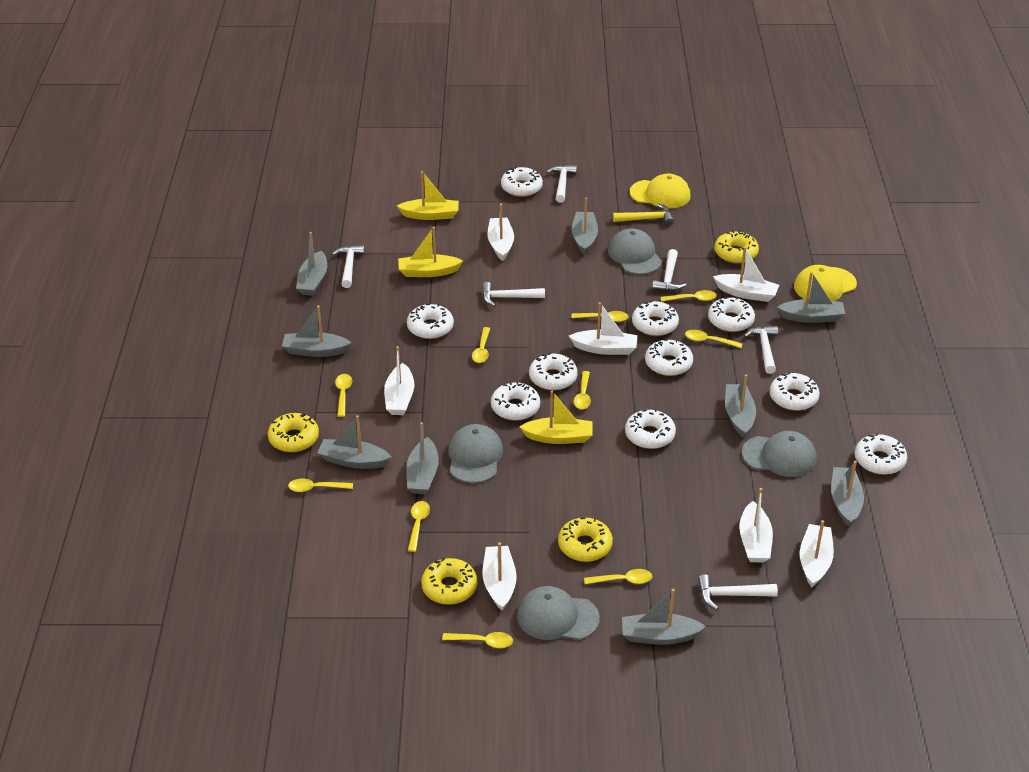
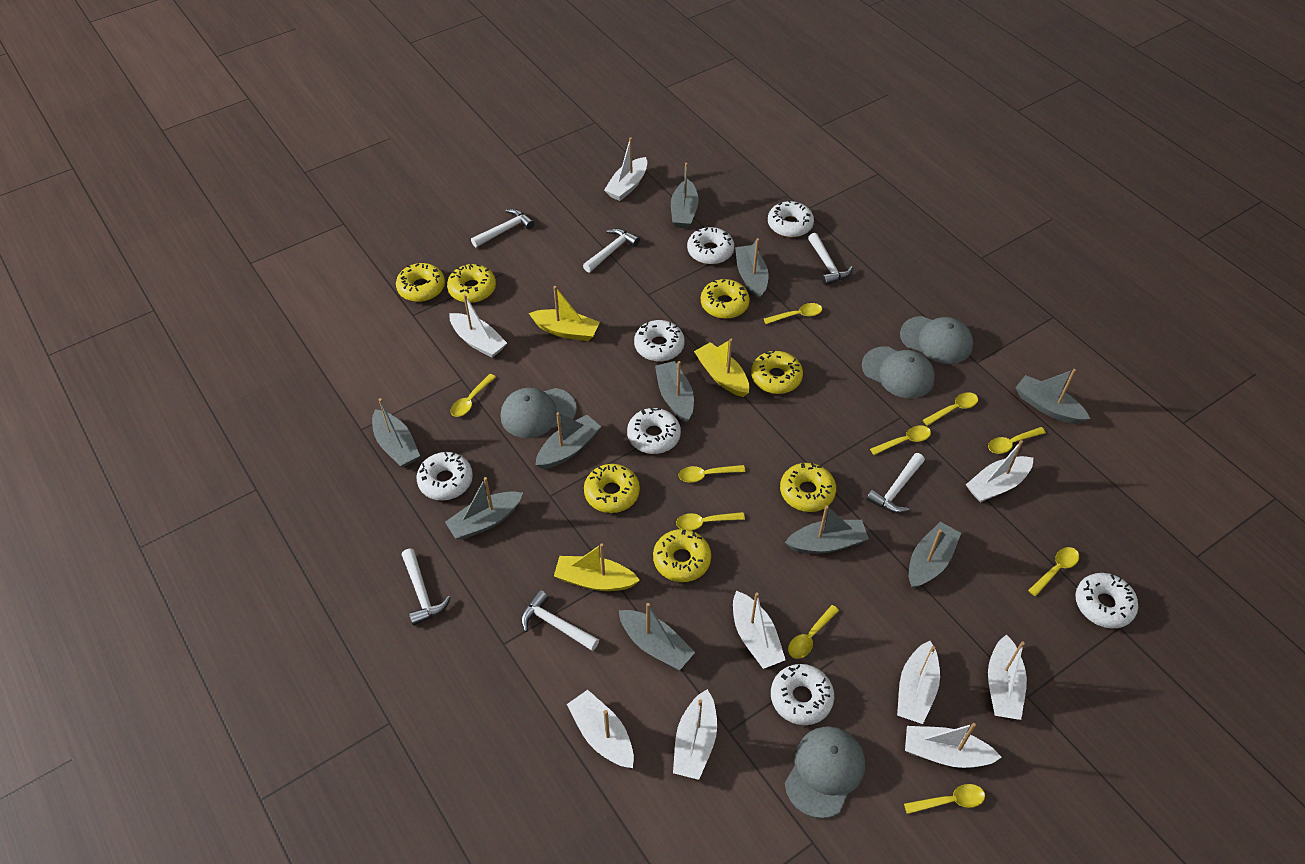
grey boat: 9 -> 10
white boat: 7 -> 9
white donut: 10 -> 7
yellow cap: 2 -> 0
yellow donut: 4 -> 7
yellow hammer: 1 -> 0

